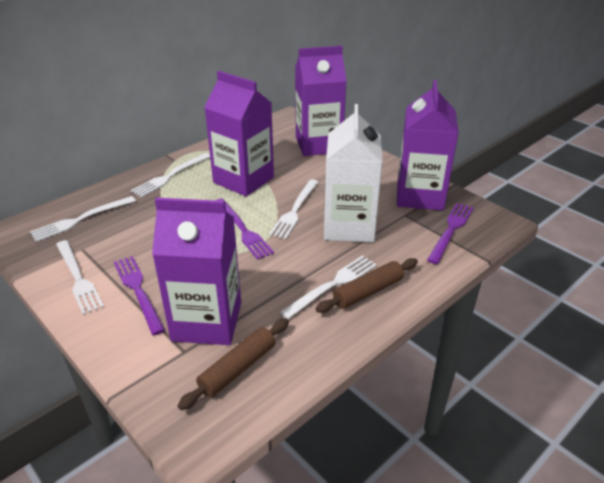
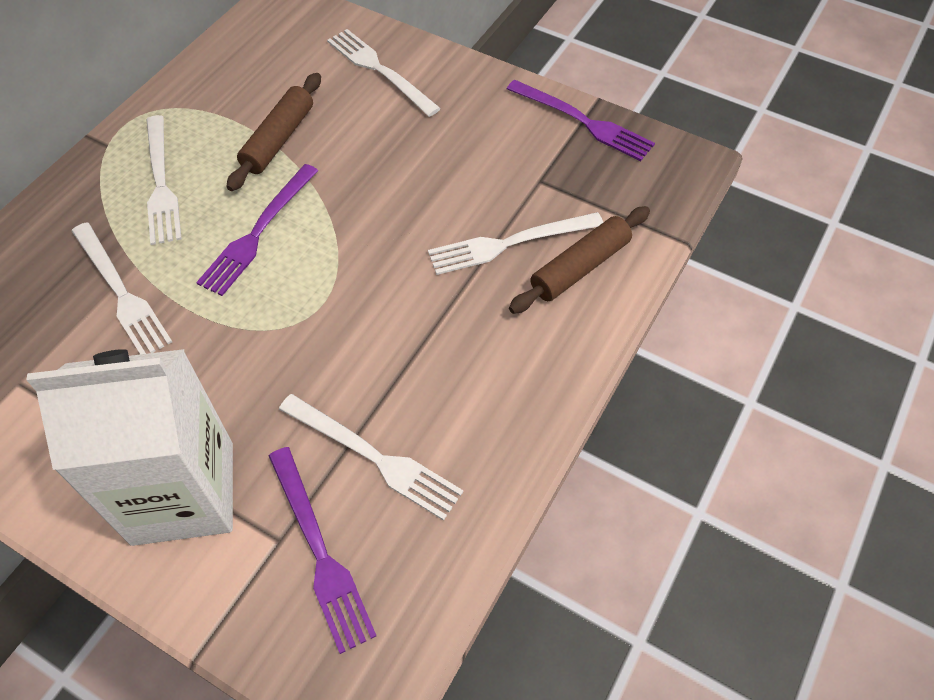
purple carton: 4 -> 0

